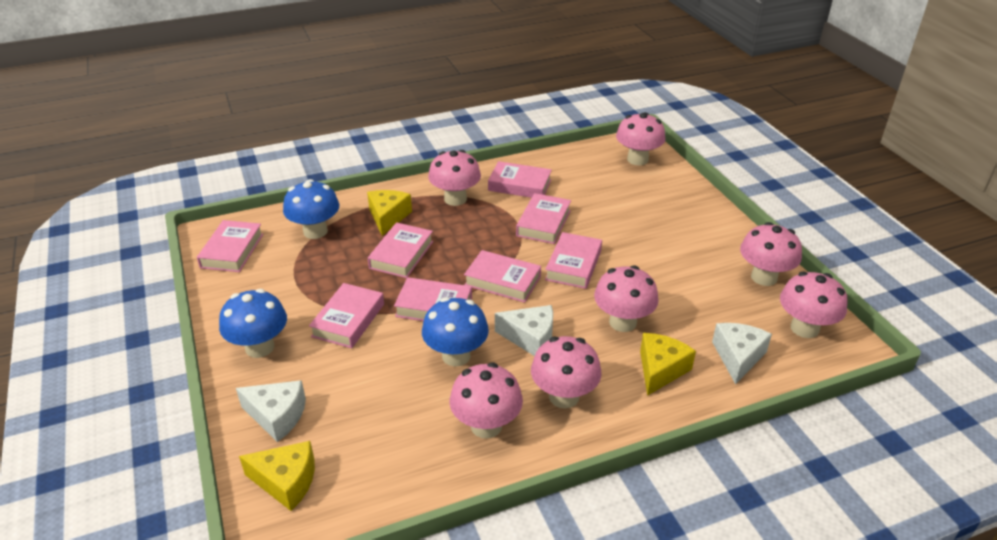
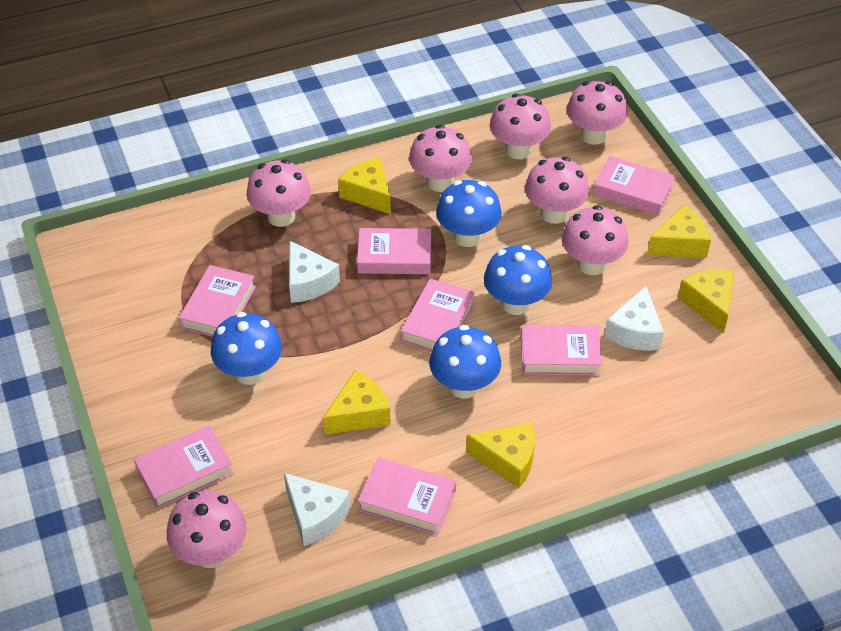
blue mushroom: 3 -> 4
pink book: 8 -> 7
yellow cheese: 3 -> 5

